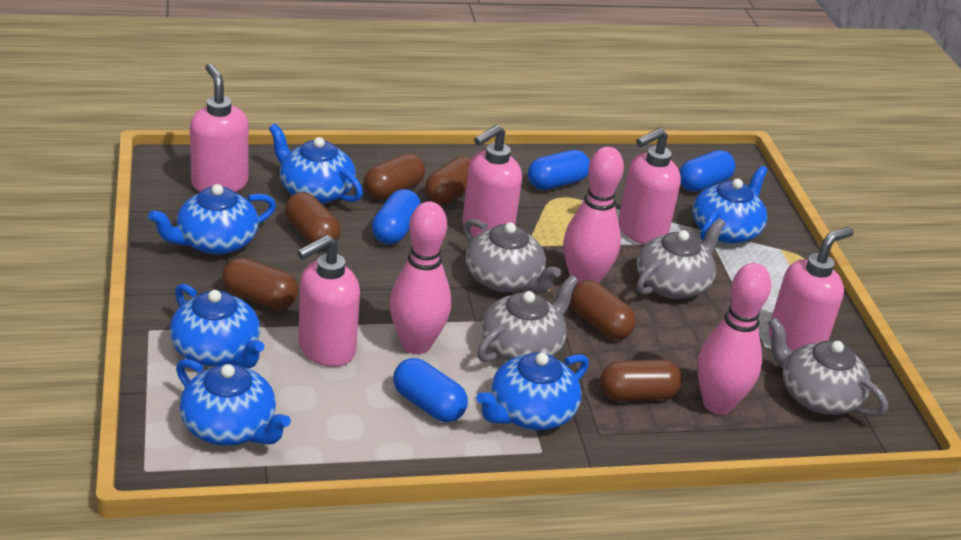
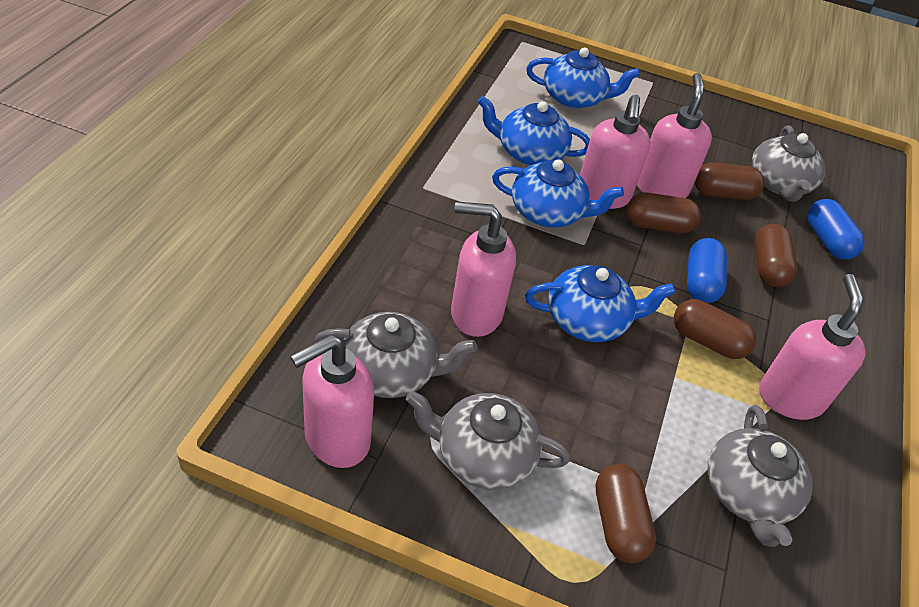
blue capsule: 4 -> 2
blue teapot: 6 -> 4
brown capsule: 6 -> 5
pink bowling pin: 3 -> 0

